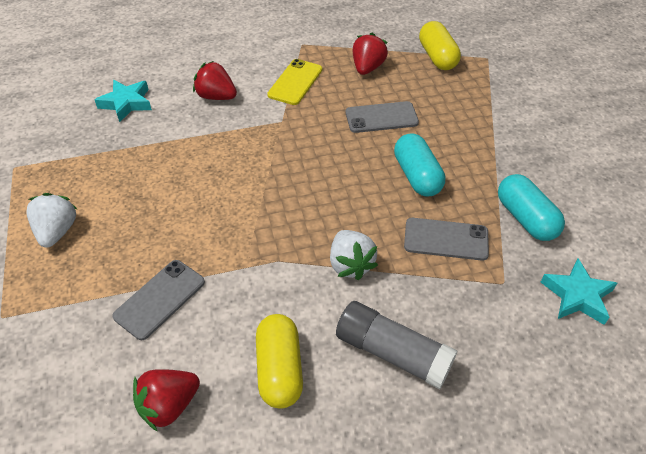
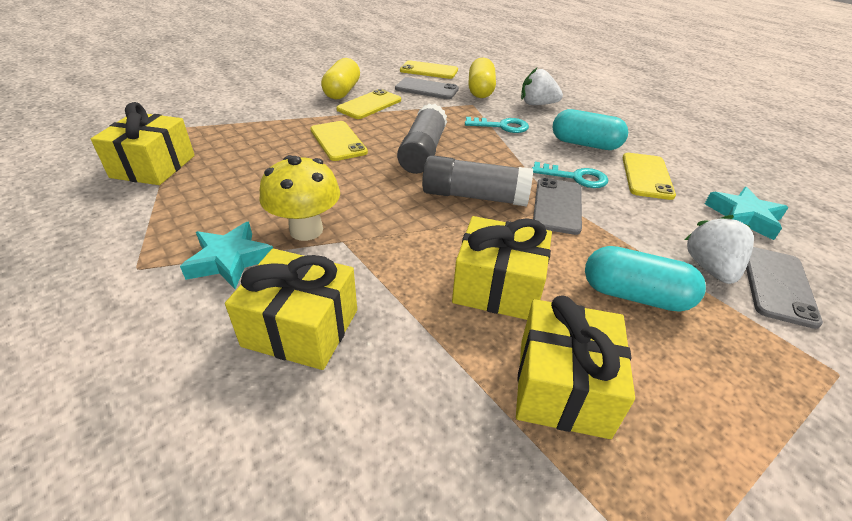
grey glue stick: 1 -> 2
red strawberry: 3 -> 0
turquoise key: 0 -> 2
yellow gift: 0 -> 4
yellow mushroom: 0 -> 1
yellow phone: 1 -> 4

